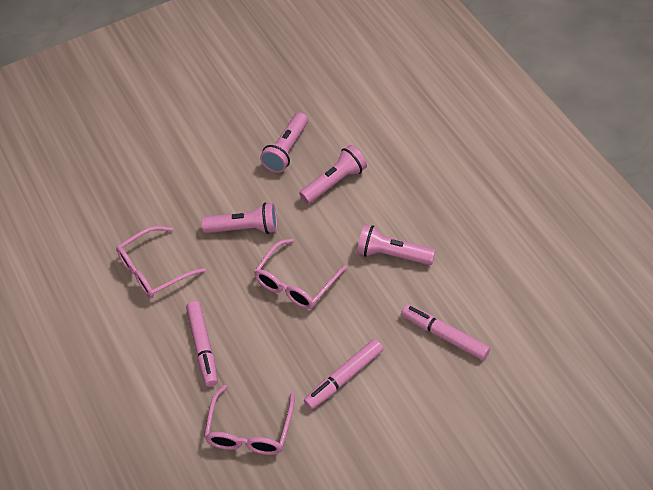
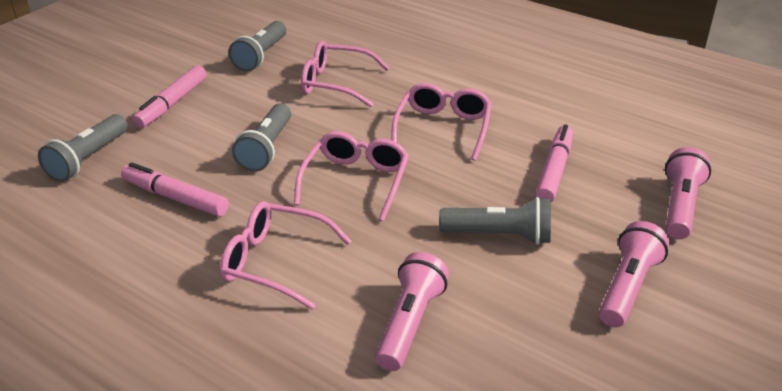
grey flashlight: 0 -> 4
pink flashlight: 4 -> 3
pink glasses: 3 -> 4

